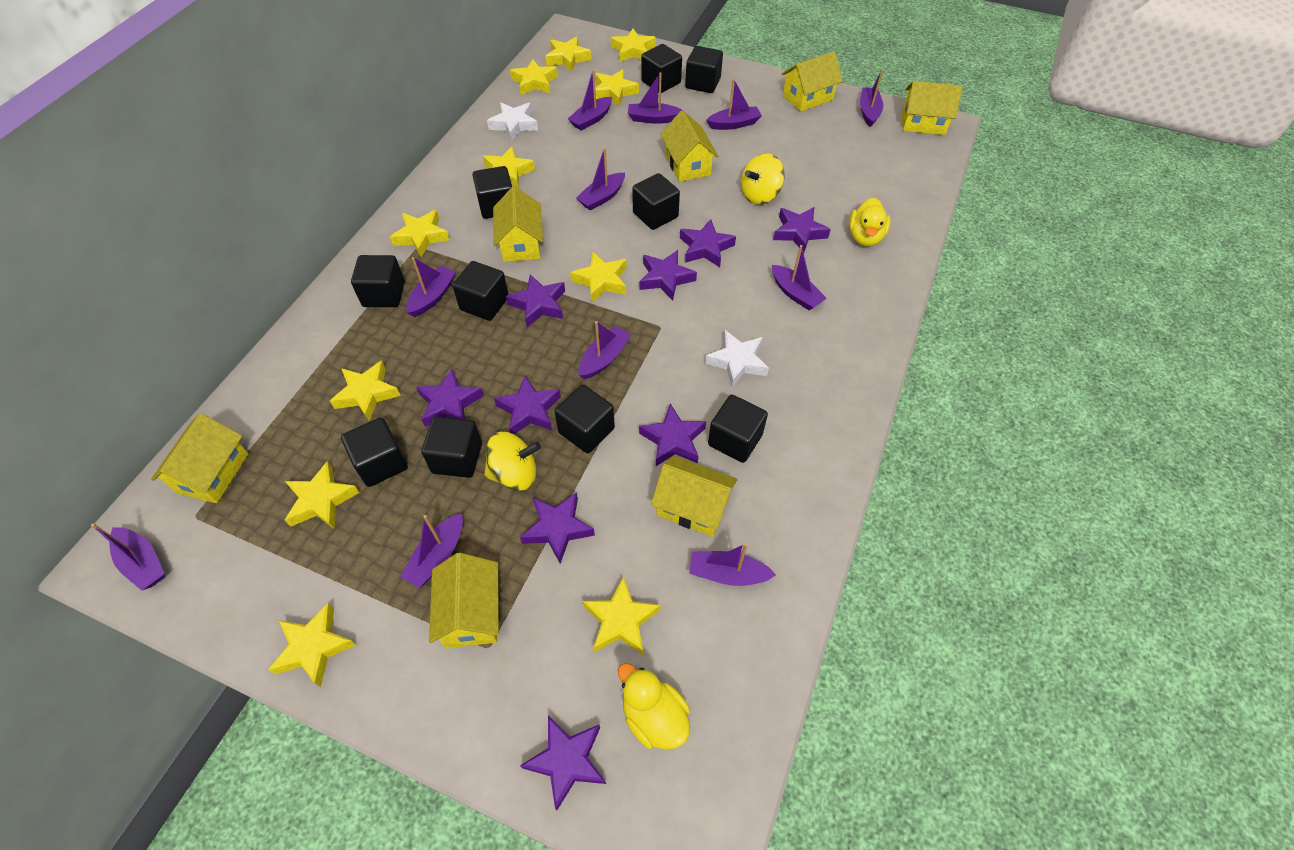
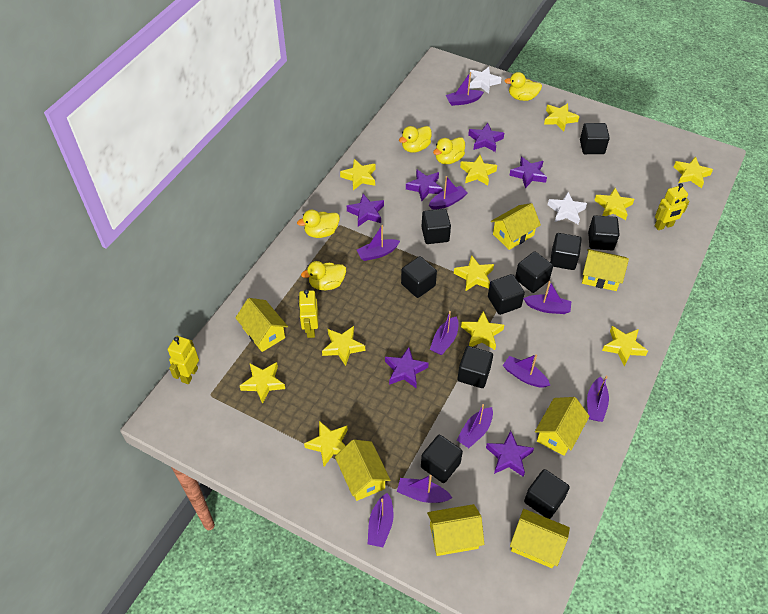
purple boat: 11 -> 10
purple star: 9 -> 6
yellow duck: 2 -> 5
yellow robot: 0 -> 3
yellow spinning top: 2 -> 0

